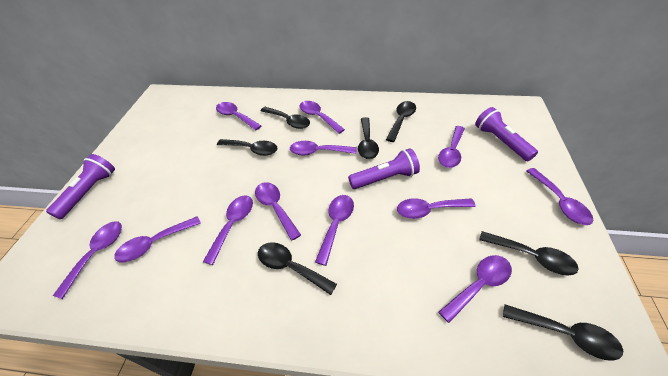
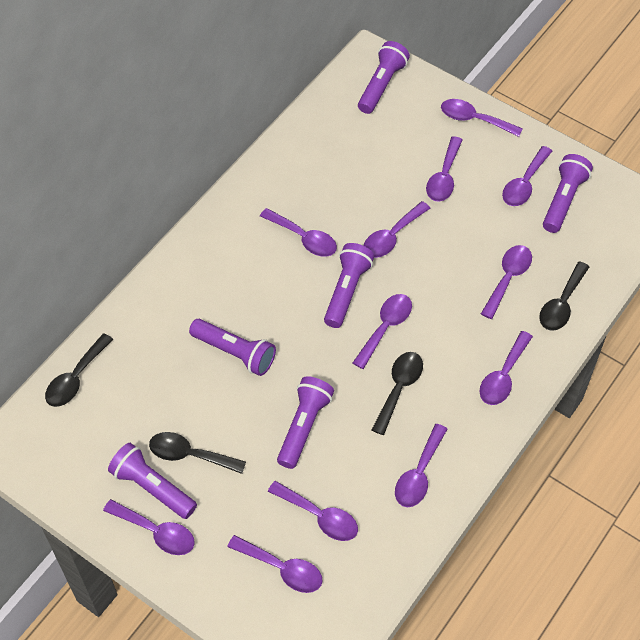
black spoon: 7 -> 4
purple flashlight: 3 -> 6

